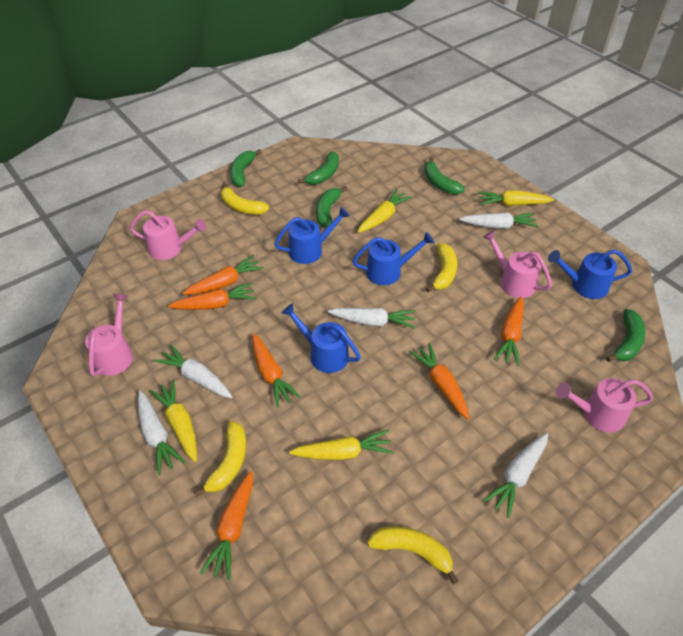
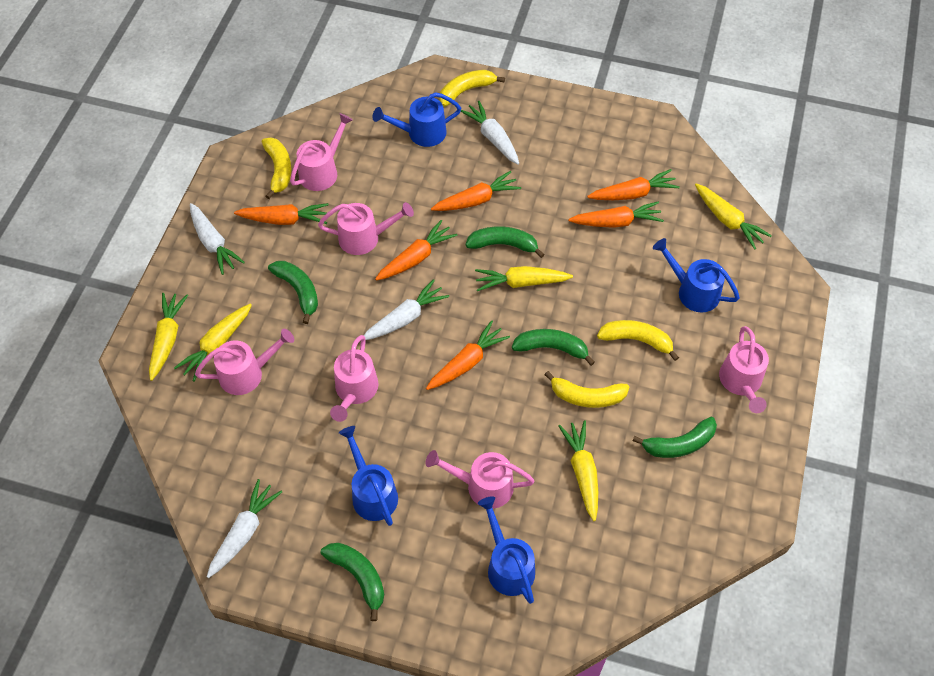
pink watering can: 4 -> 6
white carrot: 5 -> 4
yellow carrot: 4 -> 5

